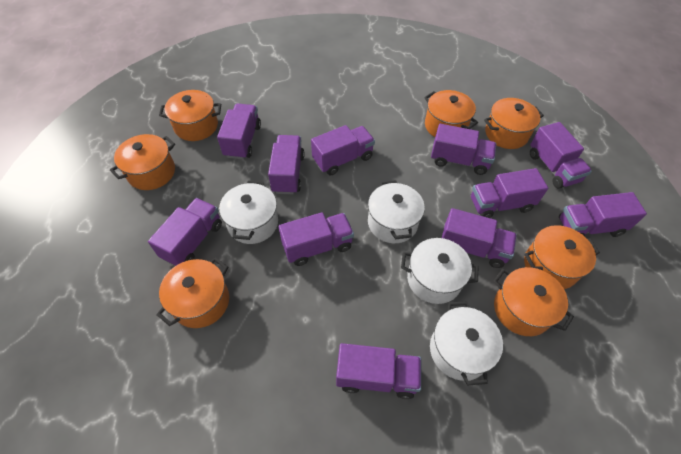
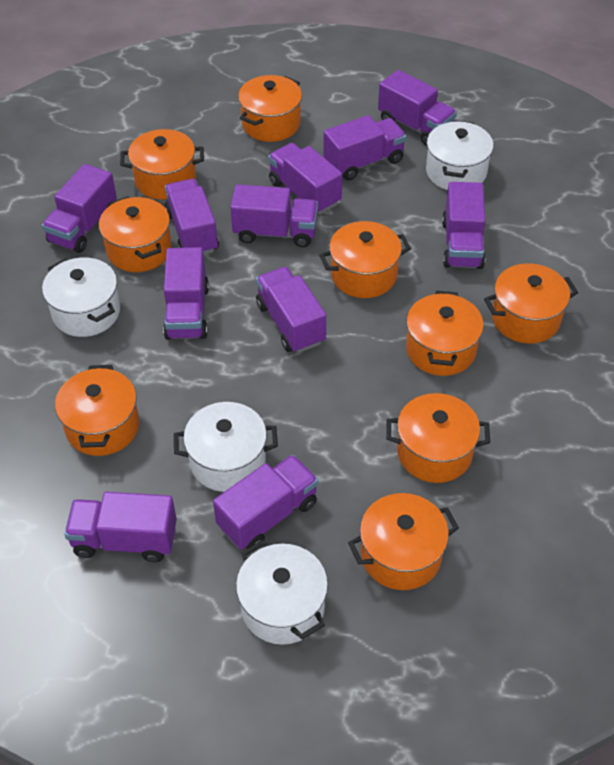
orange pot: 7 -> 9

